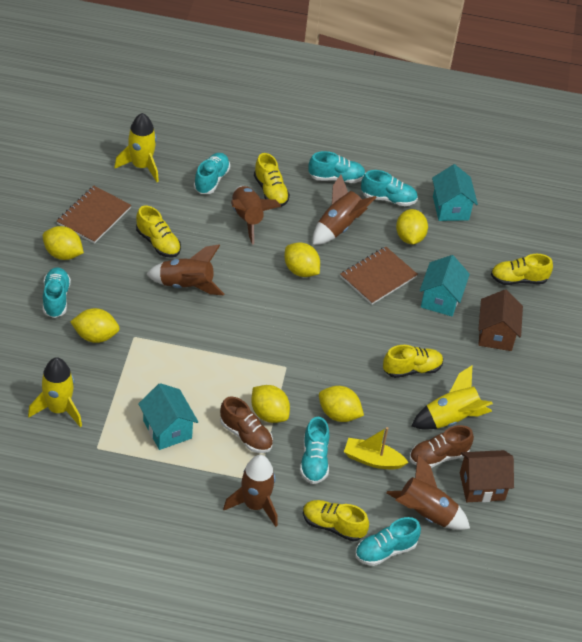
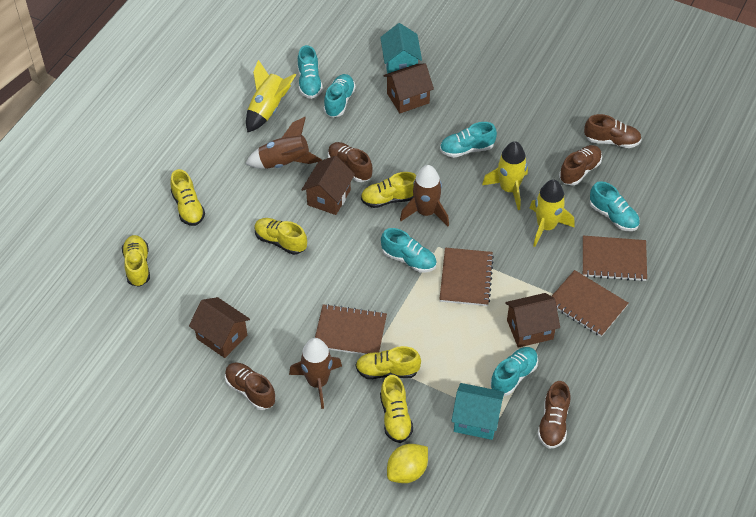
brown house: 2 -> 4
brown notebook: 2 -> 4
brown rocket: 5 -> 3
brown shoe: 2 -> 5
turquoise house: 3 -> 2
yellow boat: 1 -> 0
yellow lemon: 6 -> 1
yellow shoe: 5 -> 6

